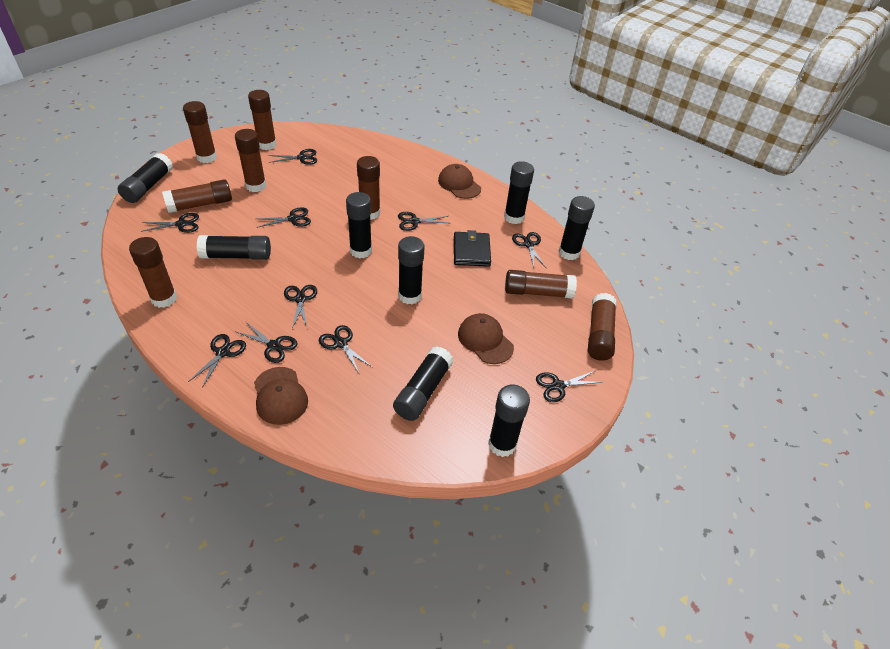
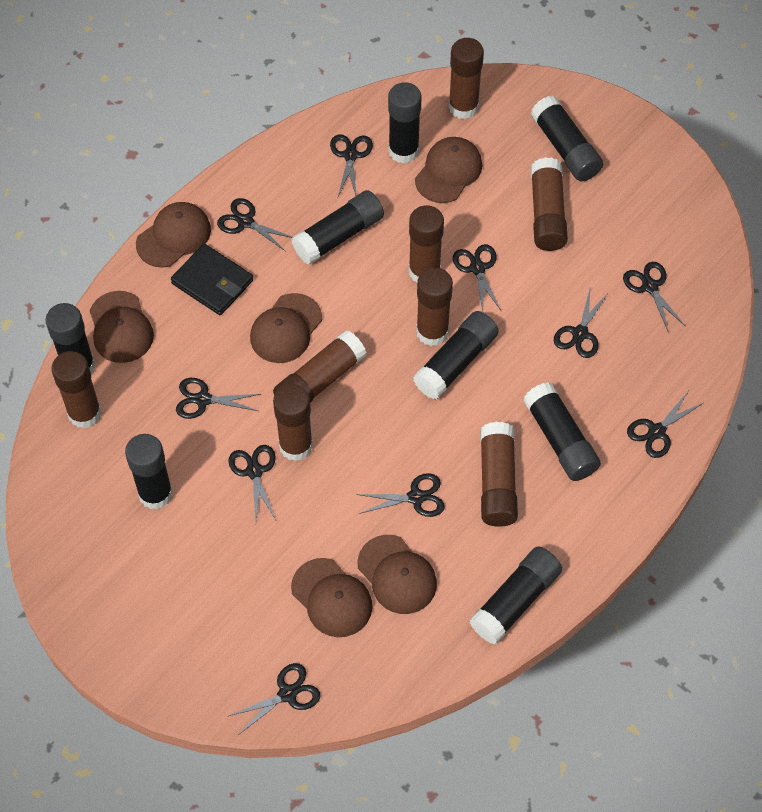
brown cap: 3 -> 6

